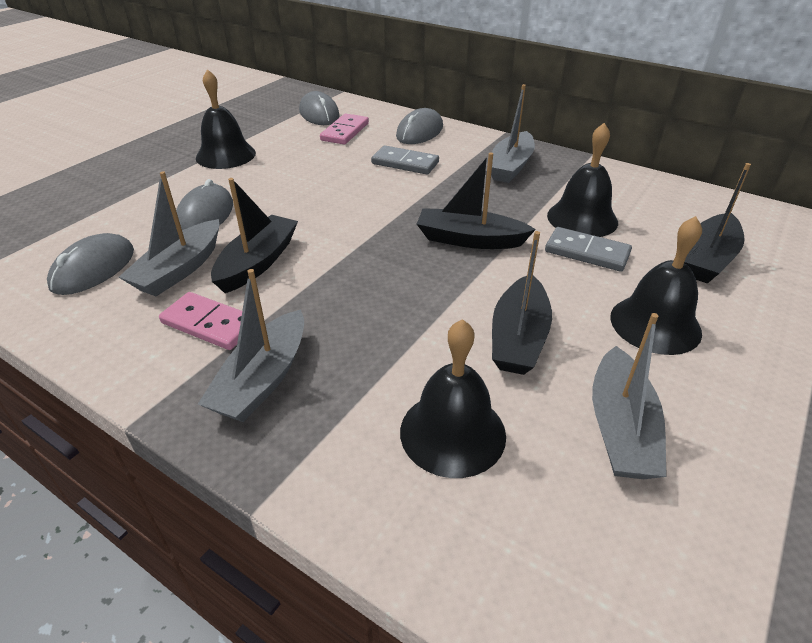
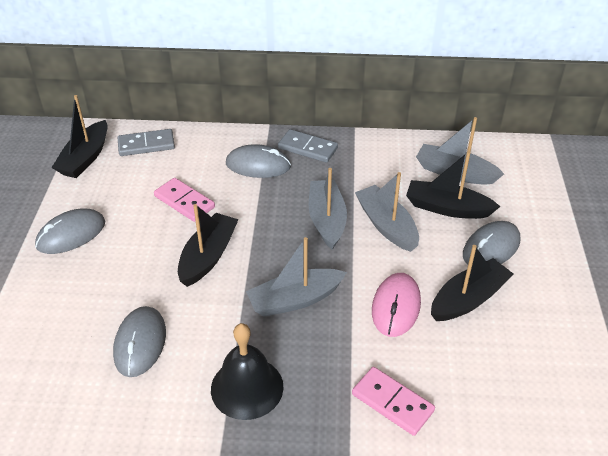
black bell: 4 -> 1
pink mouse: 0 -> 1

